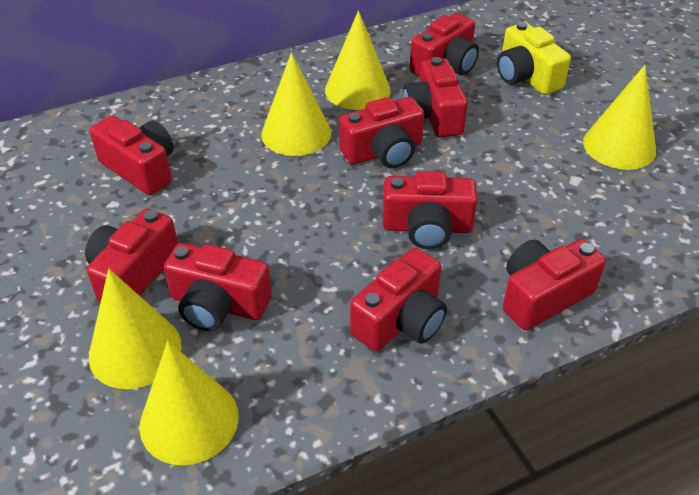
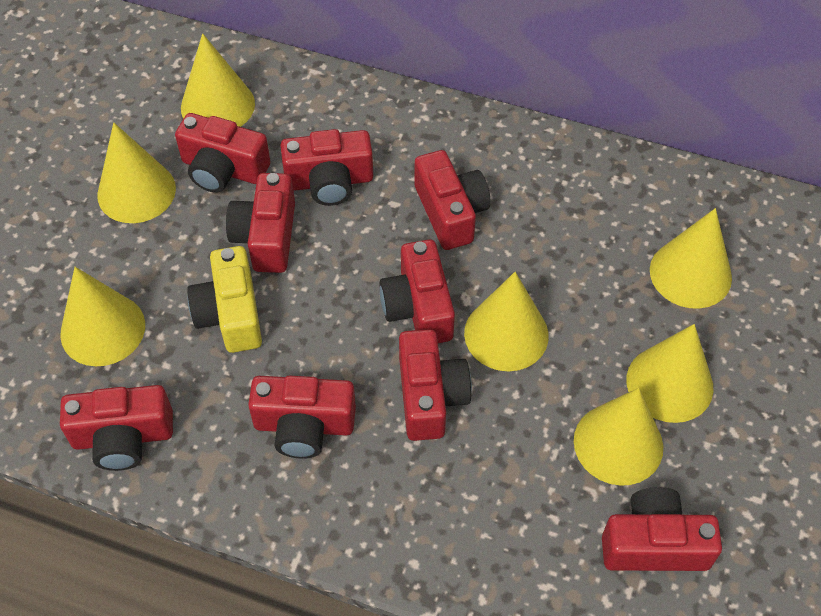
yellow cone: 5 -> 7

